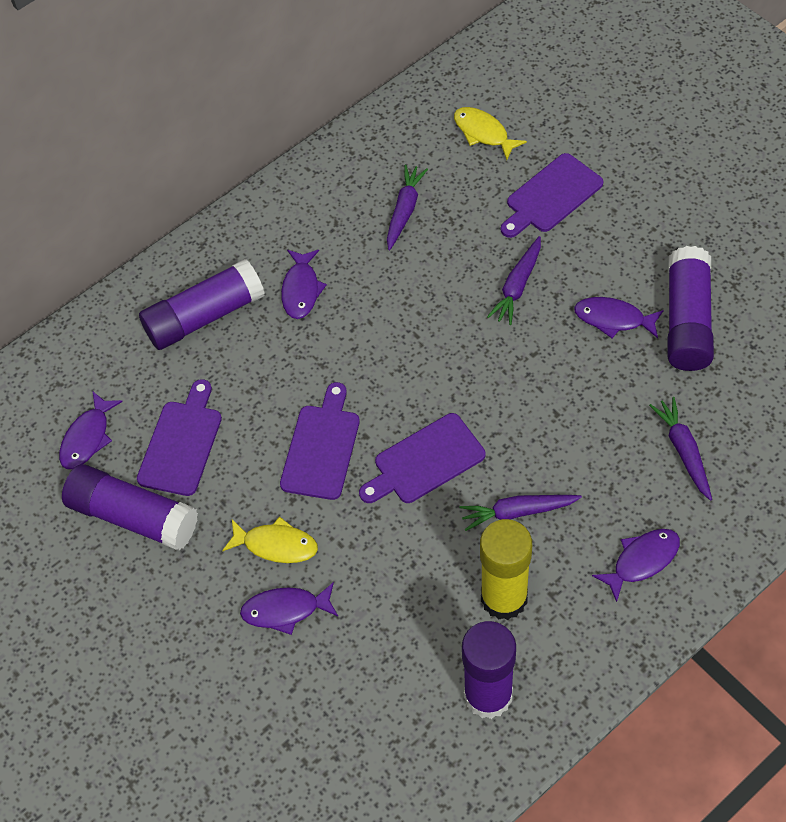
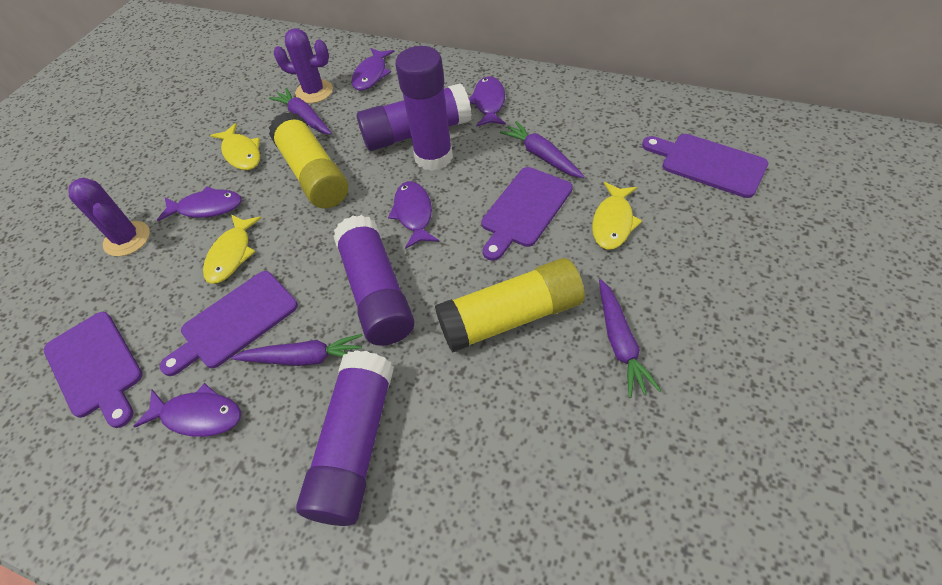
purple cactus: 0 -> 2
yellow fish: 2 -> 3
yellow glue stick: 1 -> 2

